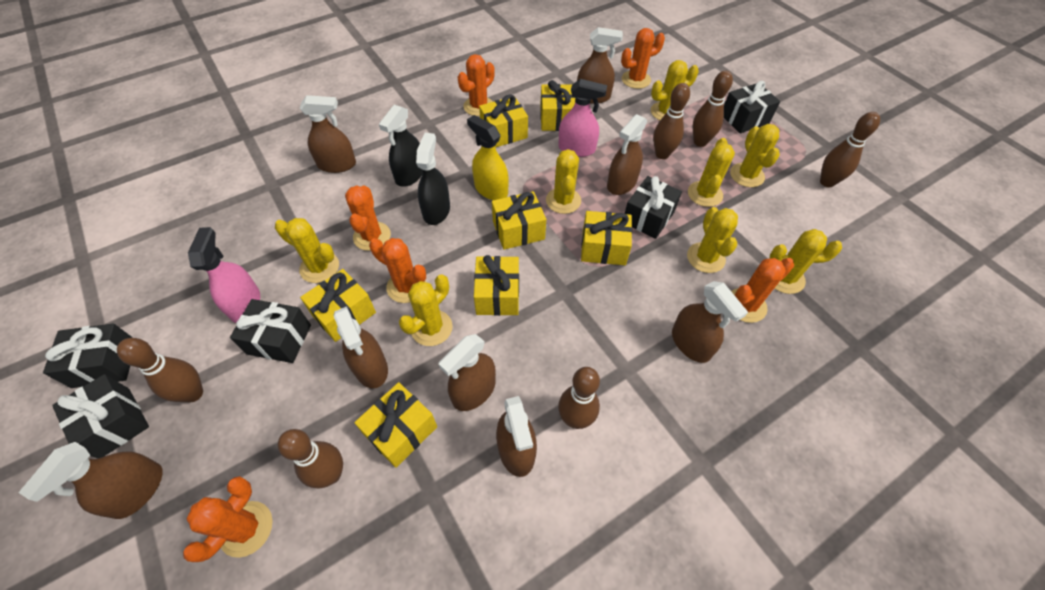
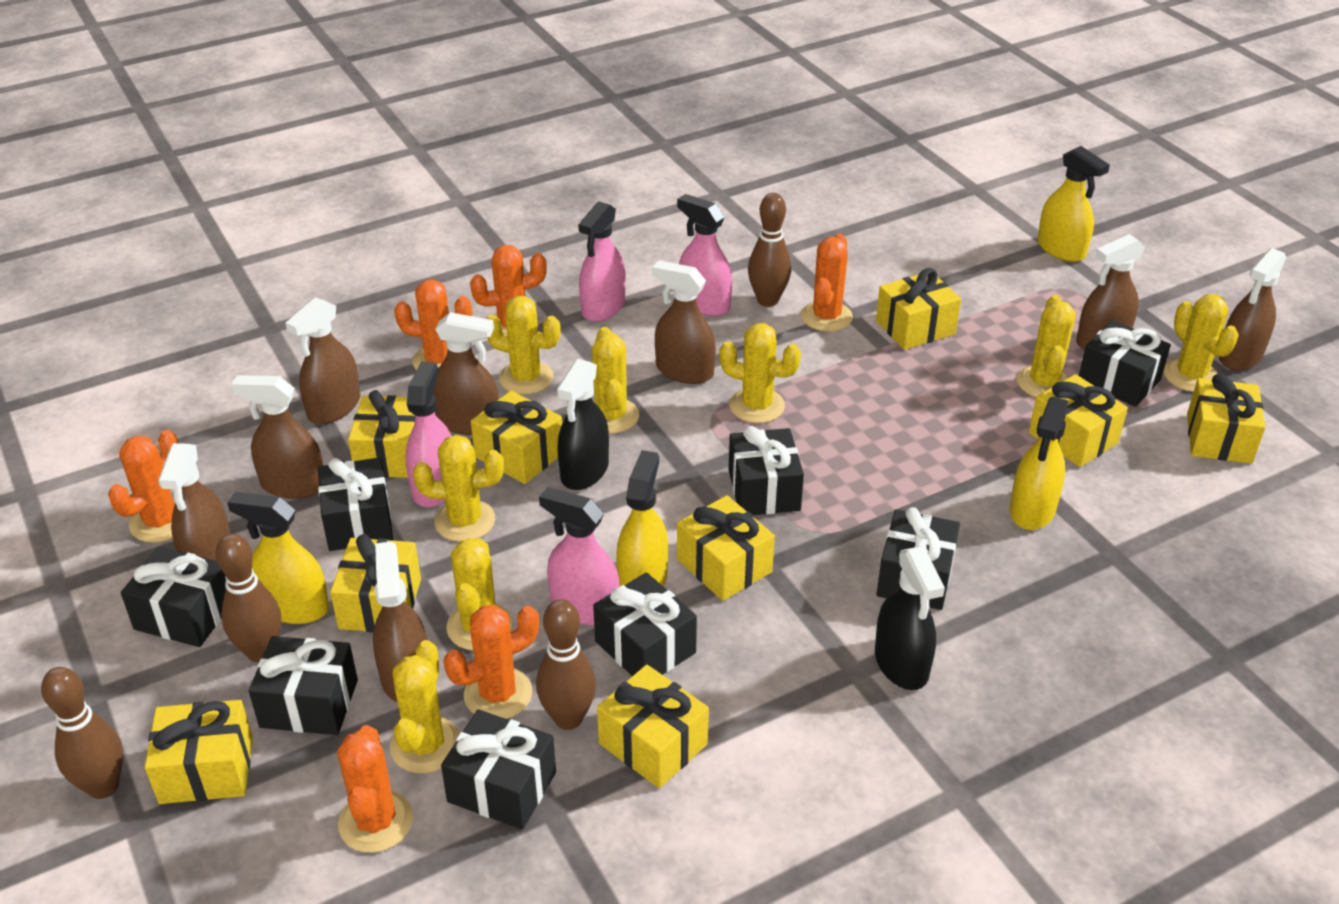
black gift: 5 -> 8
brown bowling pin: 6 -> 4
pink spray bottle: 2 -> 4
yellow gift: 7 -> 9
yellow spray bottle: 1 -> 4

